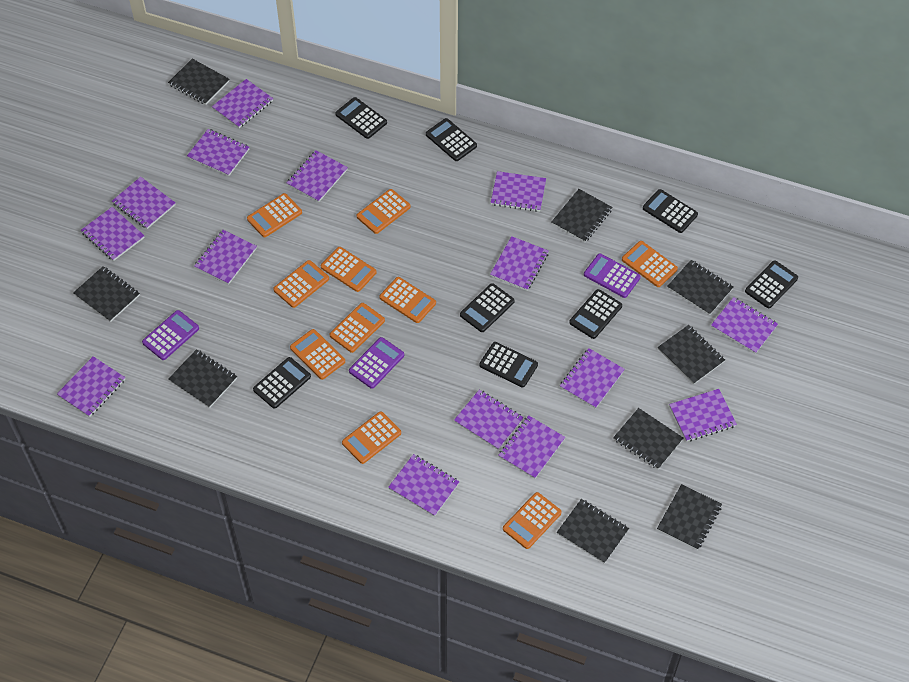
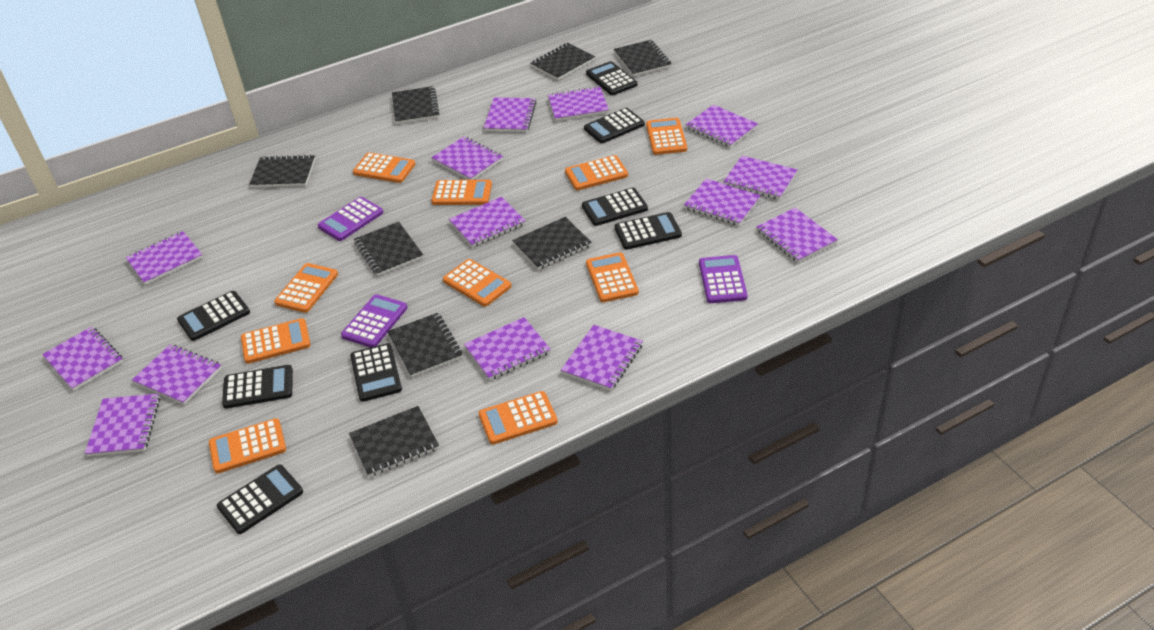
black notebook: 9 -> 8
purple notebook: 15 -> 14

